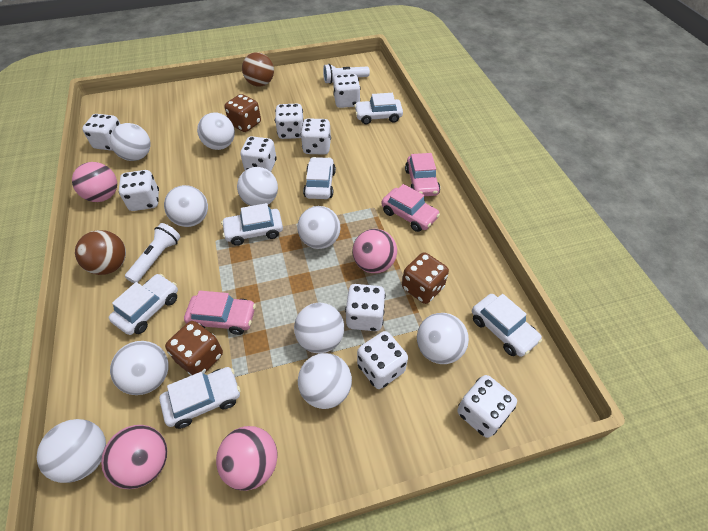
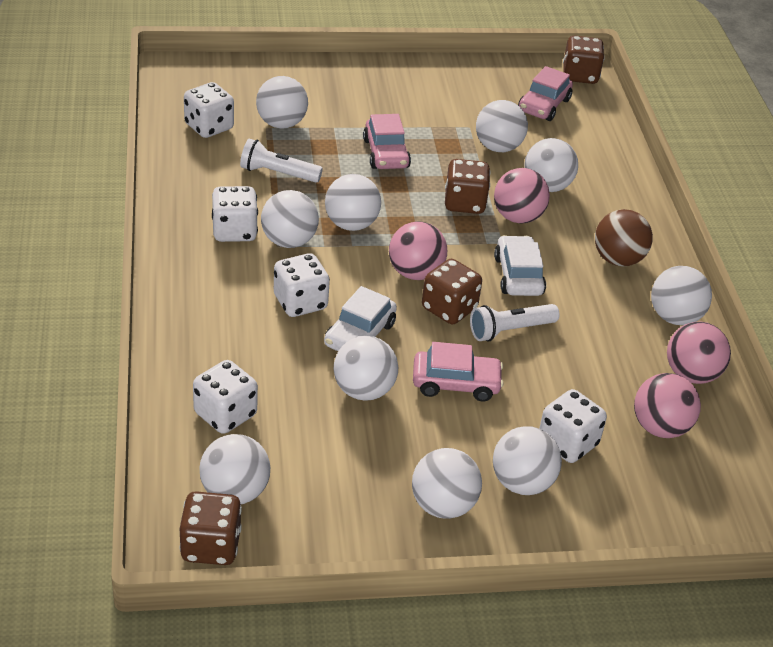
brown ball: 2 -> 1
brown dice: 3 -> 4
white car: 6 -> 2
white dice: 9 -> 5

